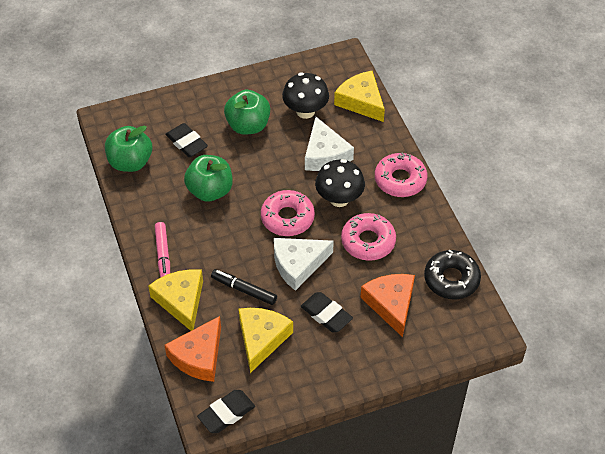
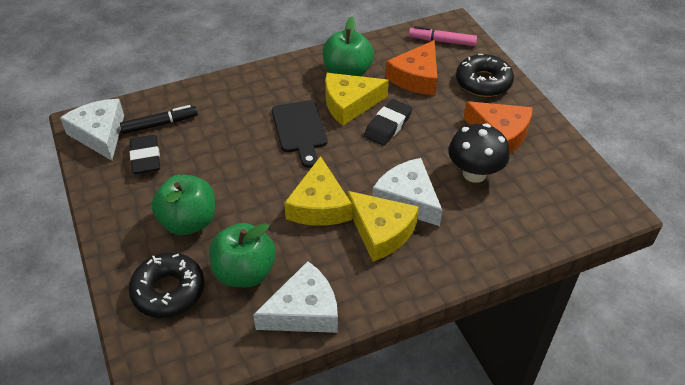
black cutting board: 0 -> 1
black donut: 1 -> 2
black eraser: 3 -> 2
black mushroom: 2 -> 1
pink donut: 3 -> 0
white cheese: 2 -> 3

